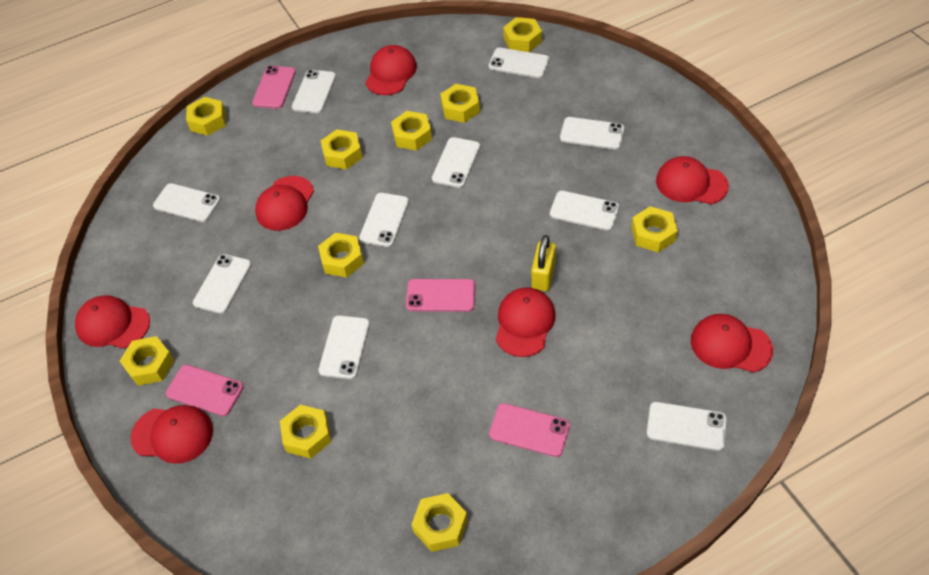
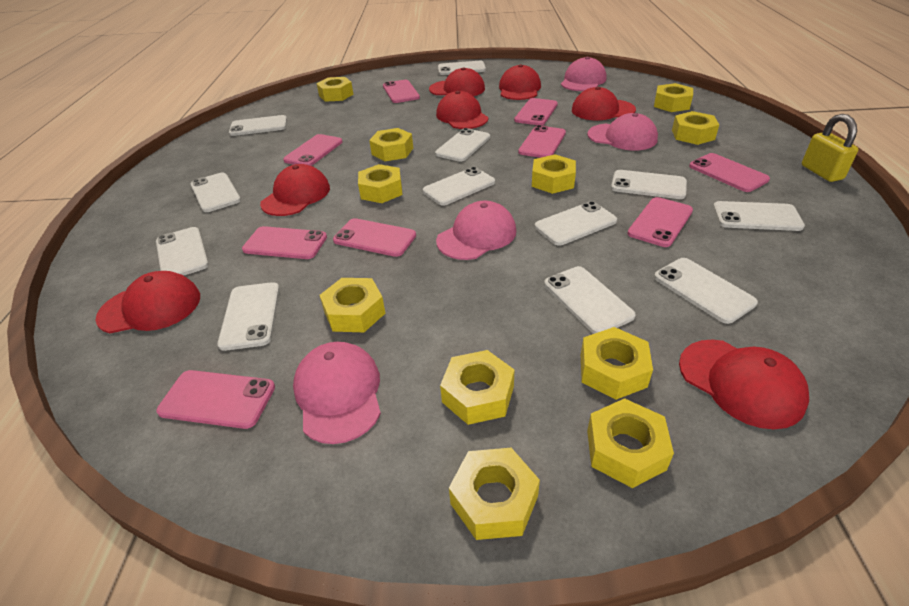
pink cap: 0 -> 4
pink phone: 4 -> 9
white phone: 10 -> 12
yellow nut: 10 -> 11

